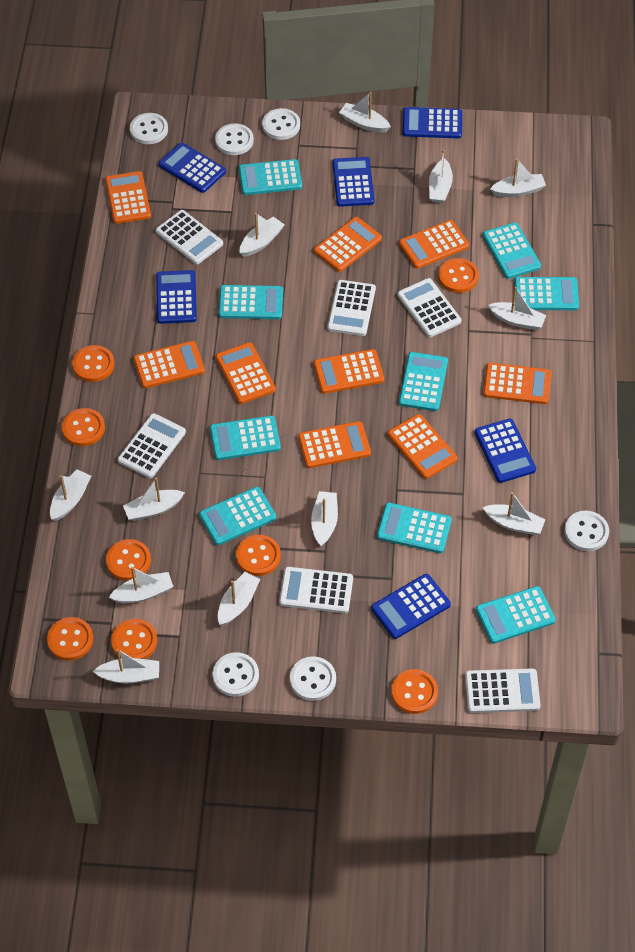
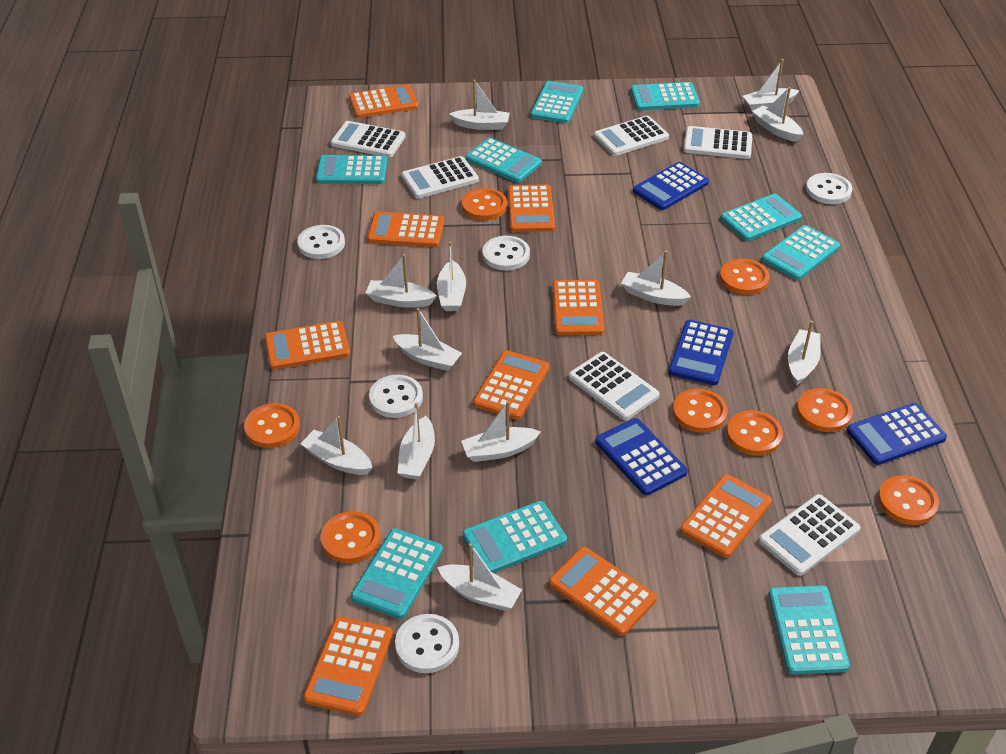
blue calculator: 6 -> 4
white button: 6 -> 5

